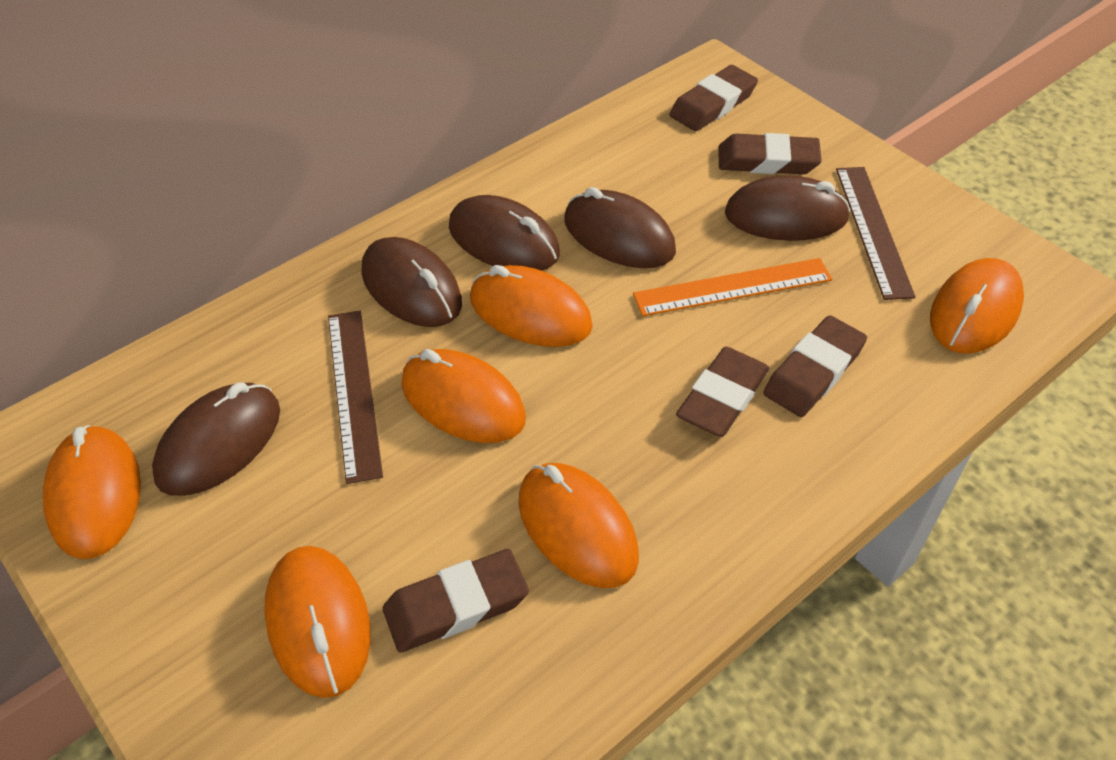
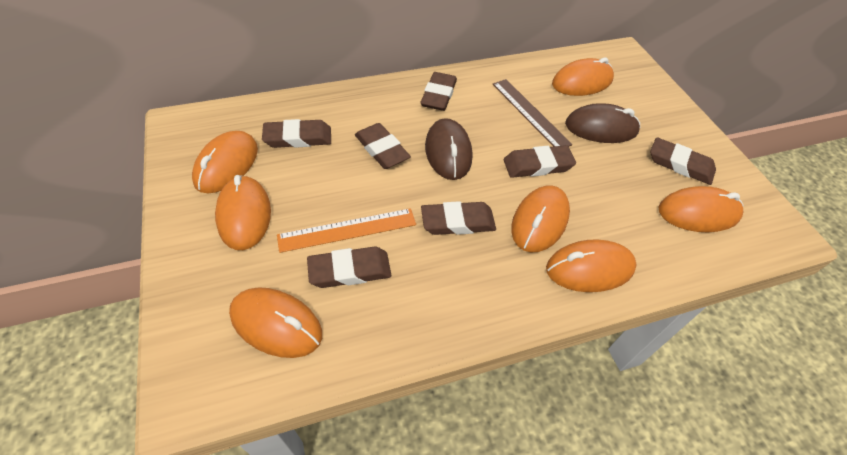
brown eraser: 5 -> 7
brown mouse: 5 -> 2
brown ruler: 2 -> 1
orange mouse: 6 -> 7

